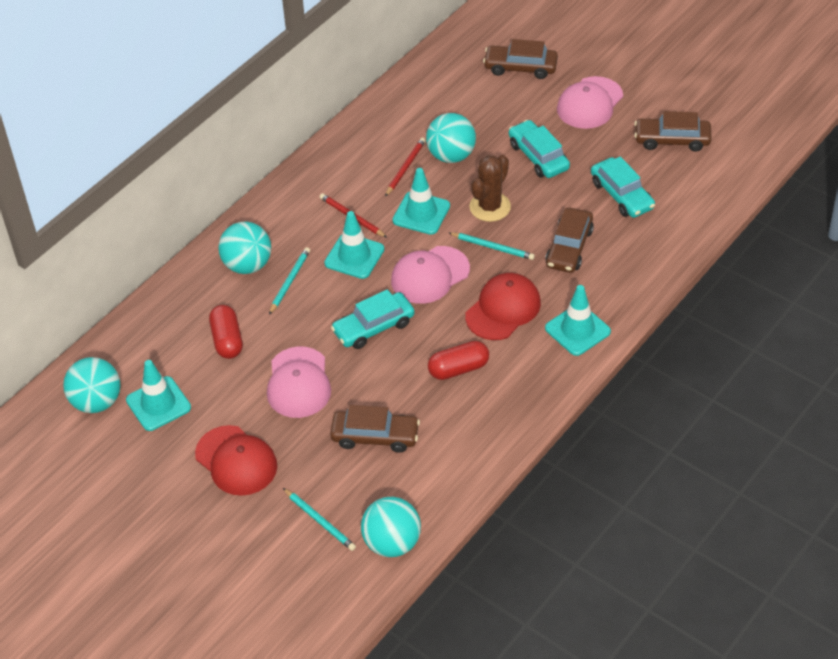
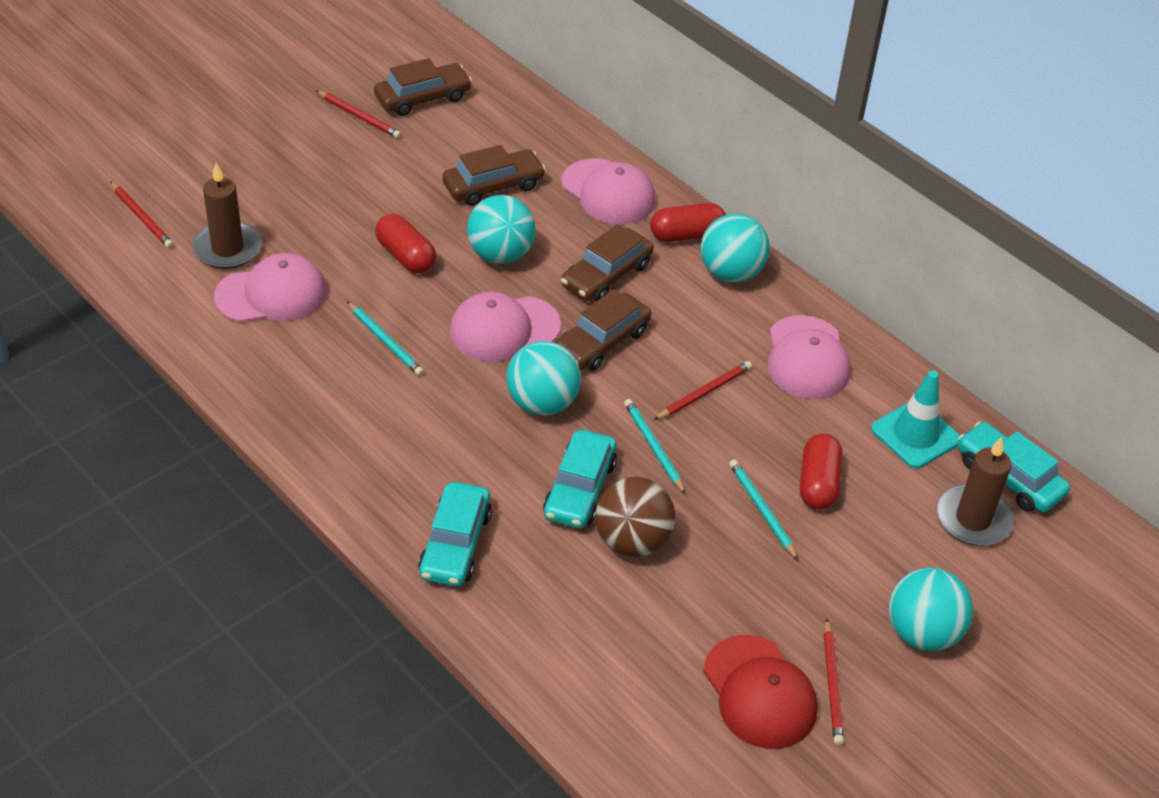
brown ball: 0 -> 1
brown cactus: 1 -> 0
brown candle: 0 -> 2
pink cap: 3 -> 4
red cap: 2 -> 1
red capsule: 2 -> 3
red pencil: 2 -> 4
turquoise traffic cone: 4 -> 1

